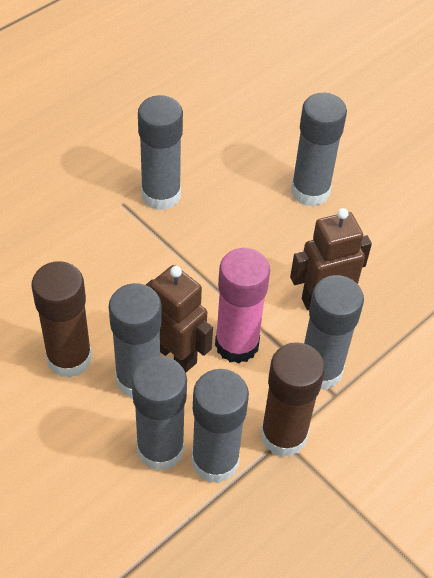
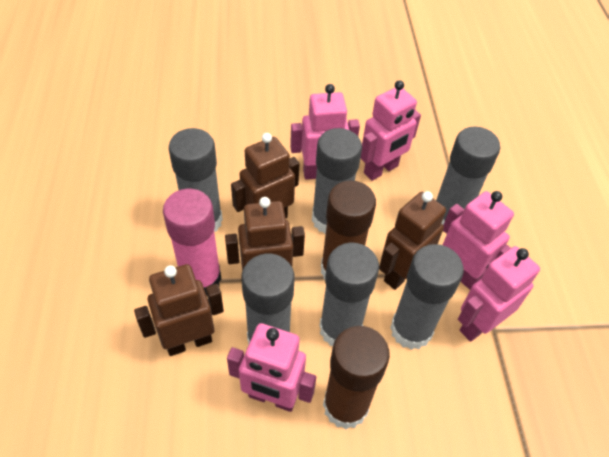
brown robot: 2 -> 4
pink robot: 0 -> 5

